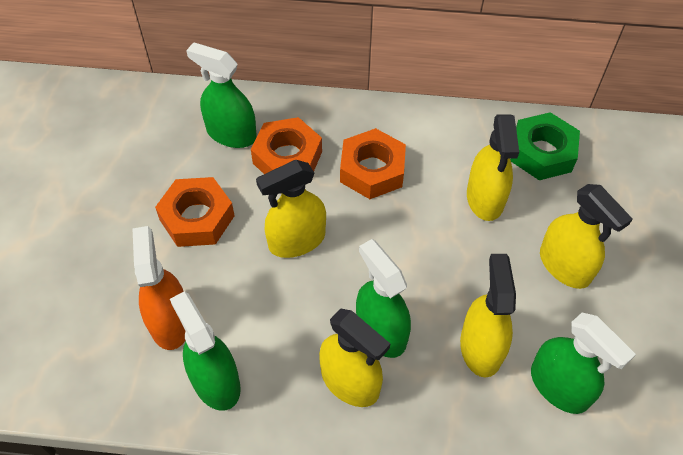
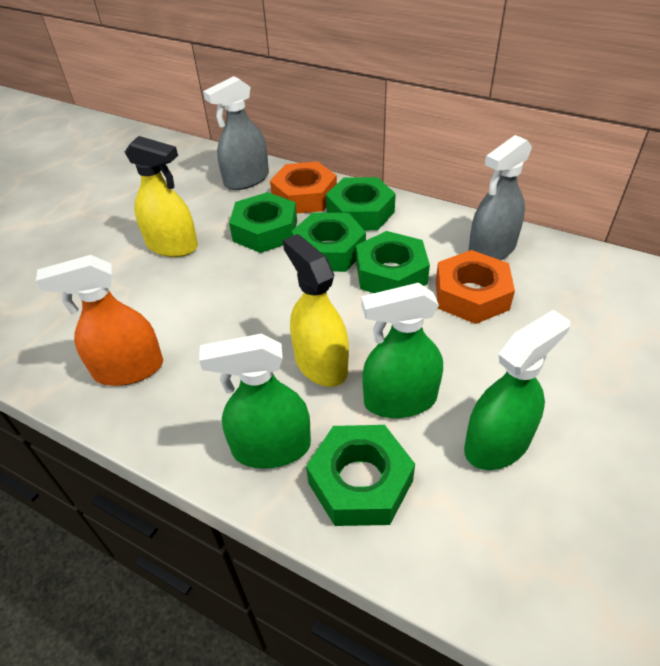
green nut: 1 -> 5
green spray bottle: 4 -> 3
grey spray bottle: 0 -> 2
orange nut: 3 -> 2
yellow spray bottle: 5 -> 2

